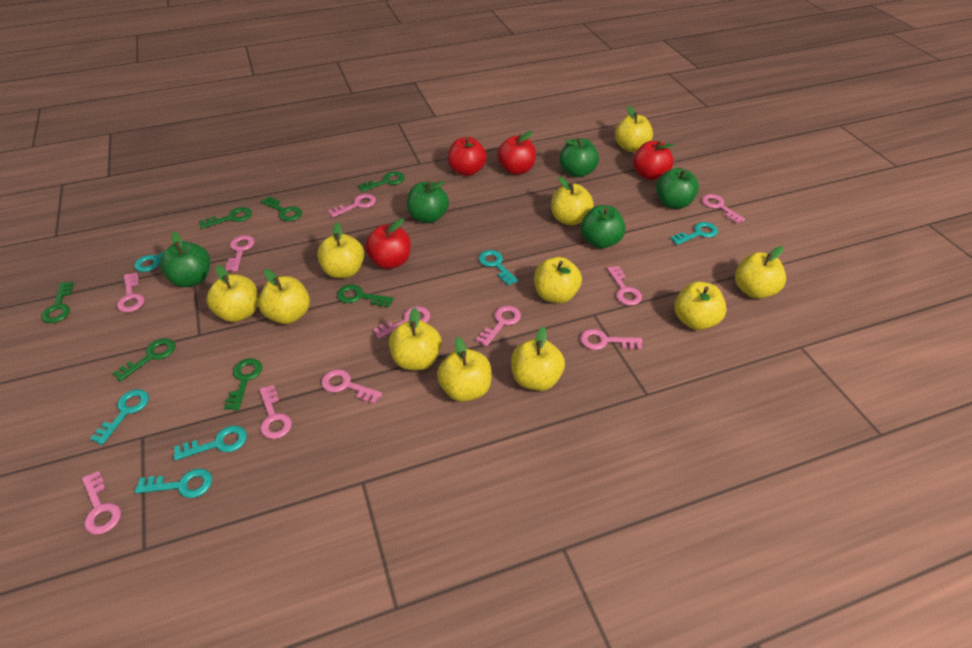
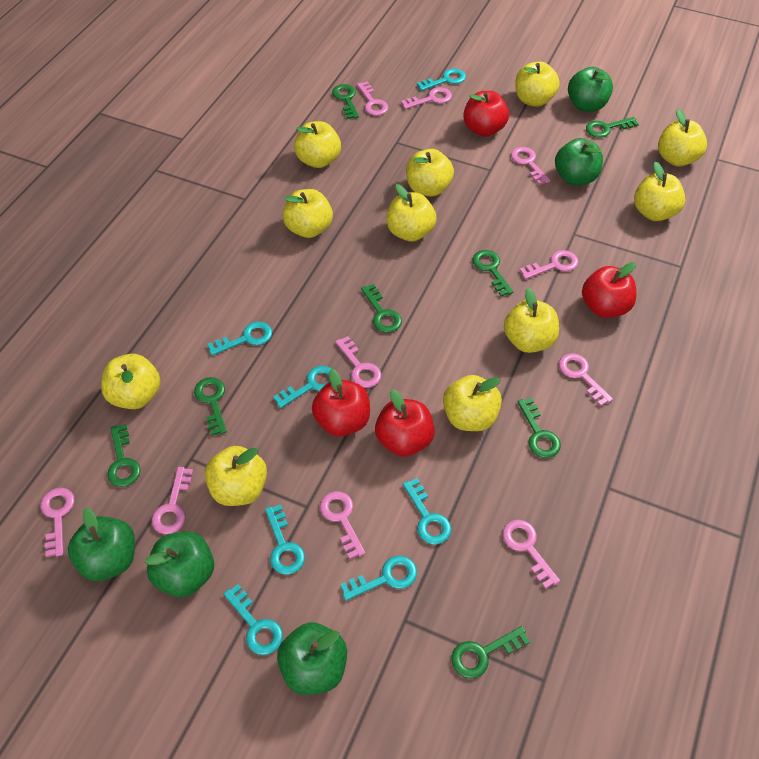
green key: 7 -> 8
pink key: 11 -> 10
turquoise key: 6 -> 7

